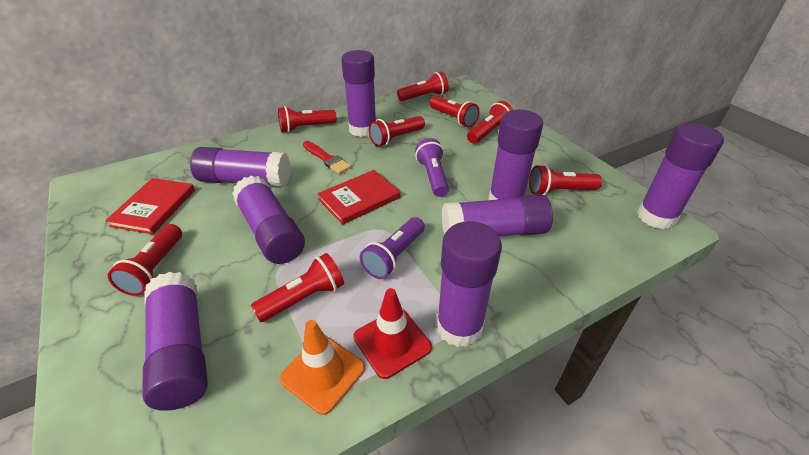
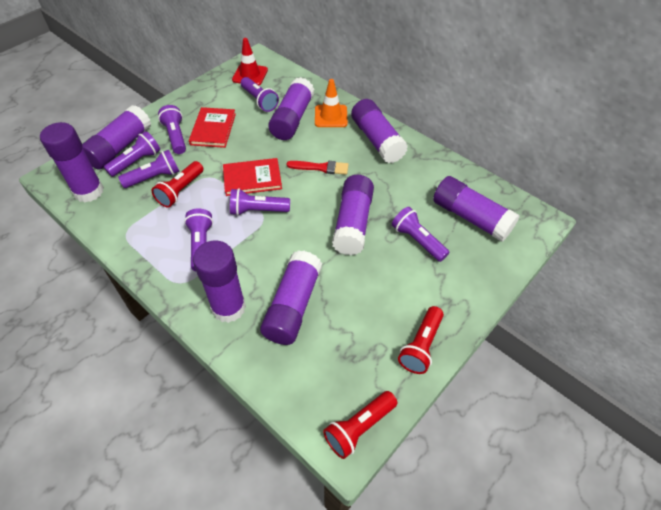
purple flashlight: 2 -> 7
red flashlight: 8 -> 3

